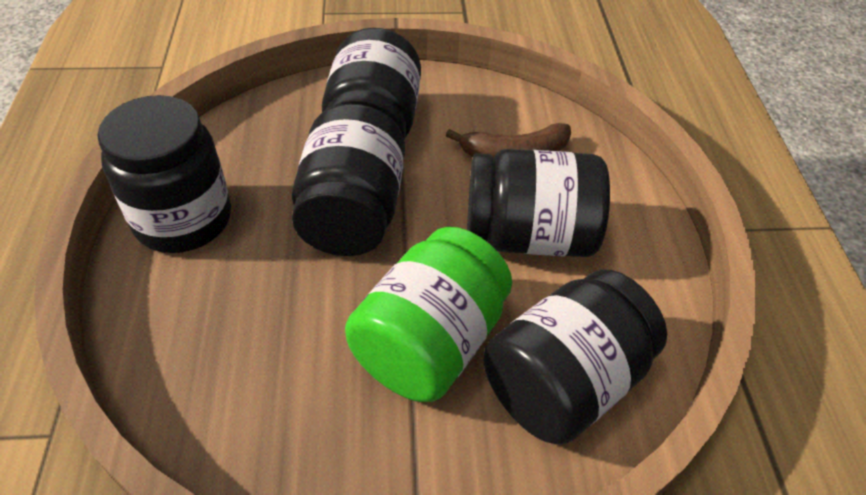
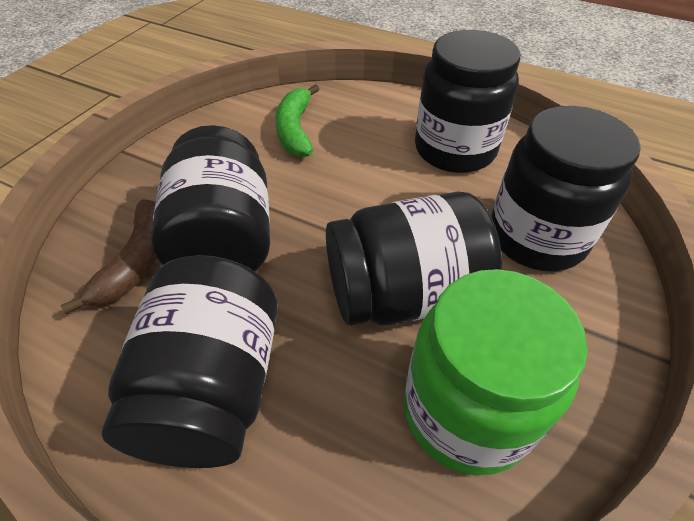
green banana: 0 -> 1

